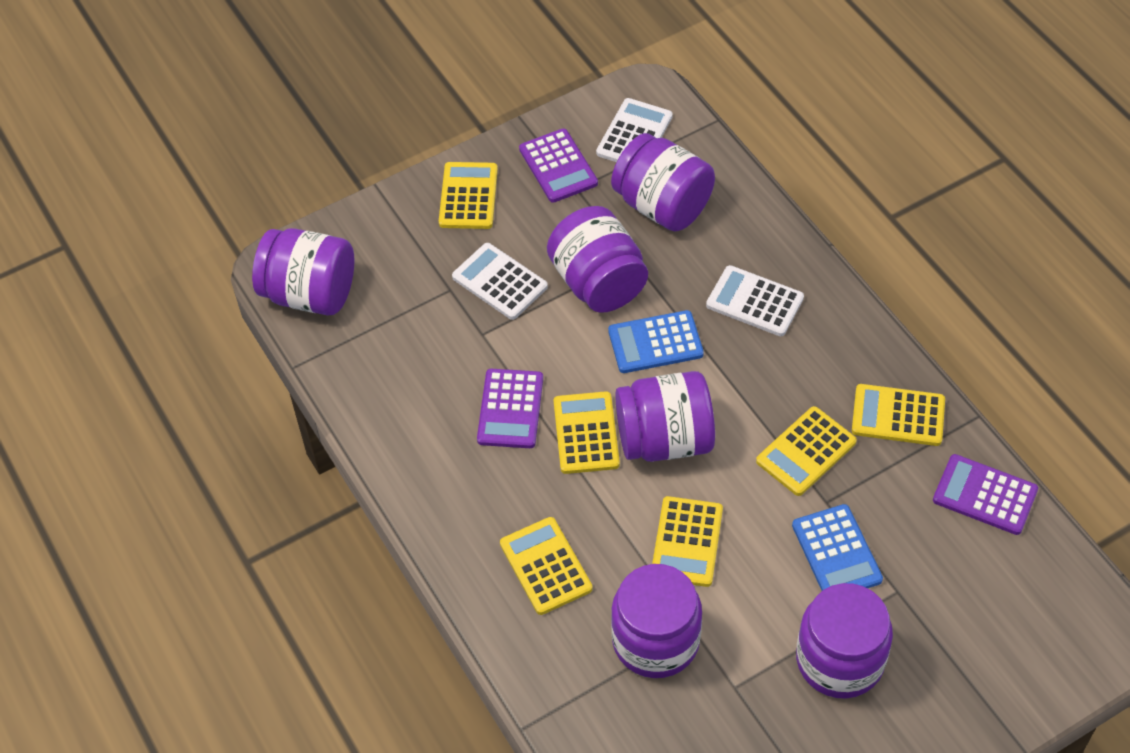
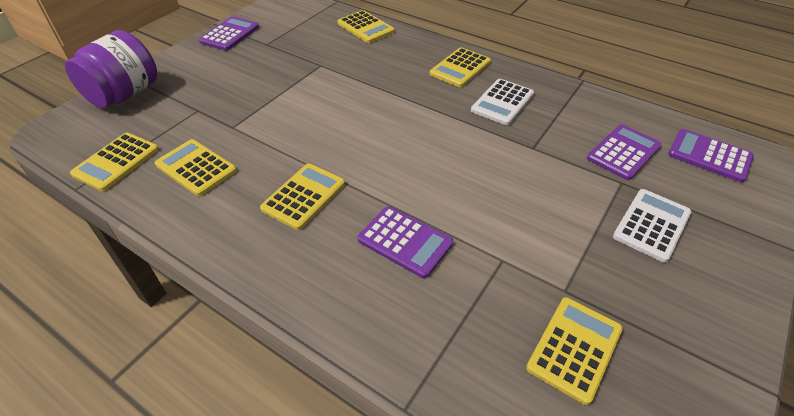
blue calculator: 2 -> 0
purple calculator: 3 -> 4
purple jar: 6 -> 1
white calculator: 3 -> 2

